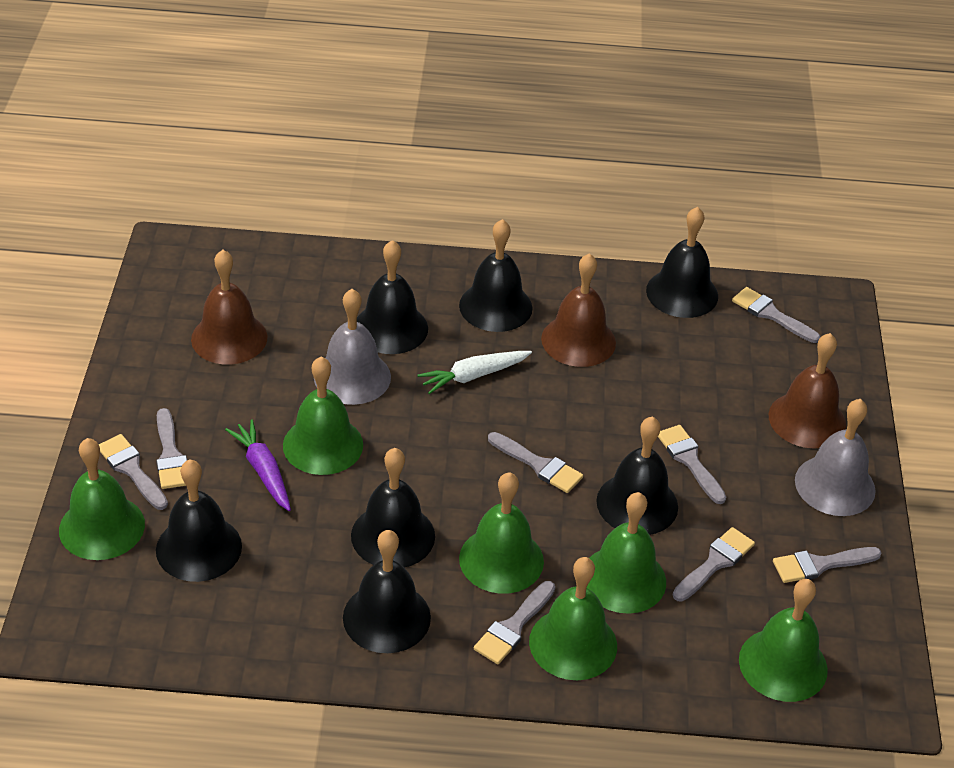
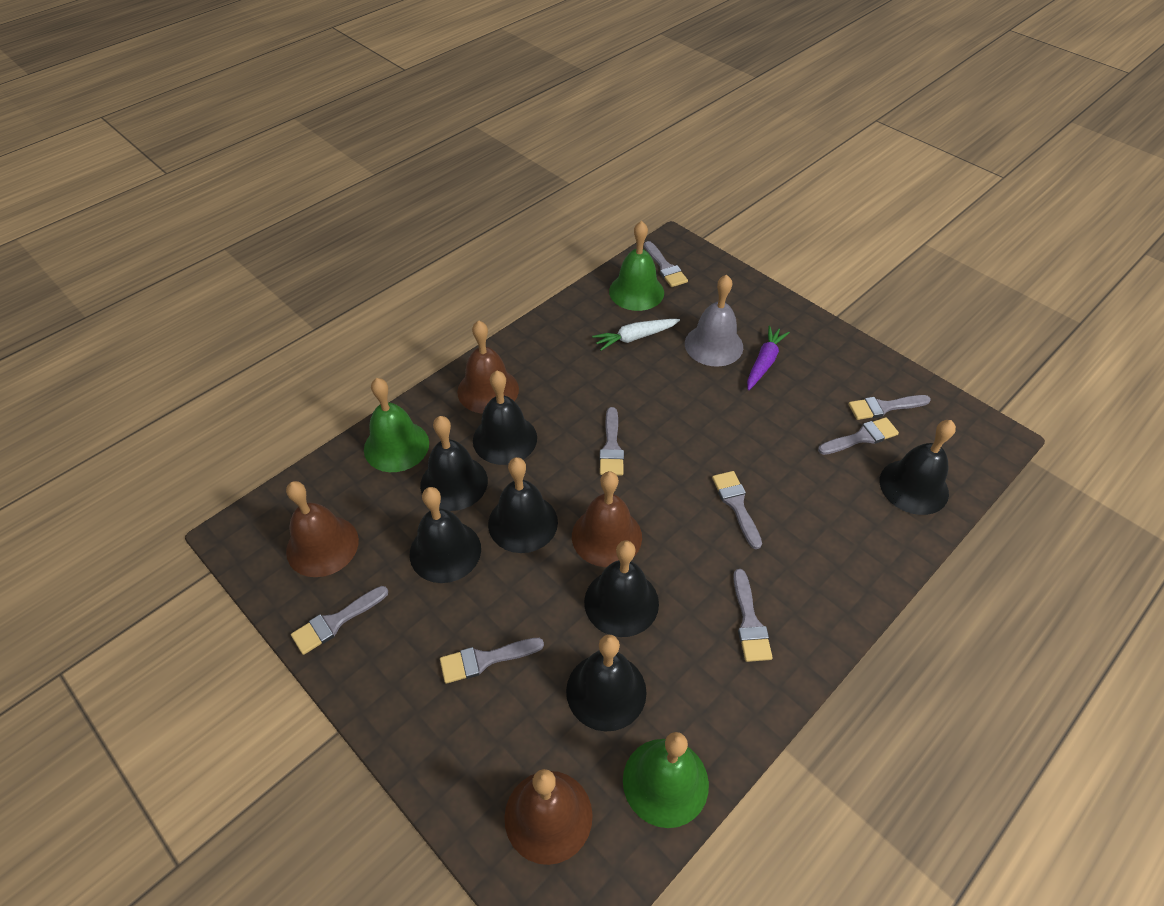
brown bell: 3 -> 4
green bell: 6 -> 3
grey bell: 2 -> 1

